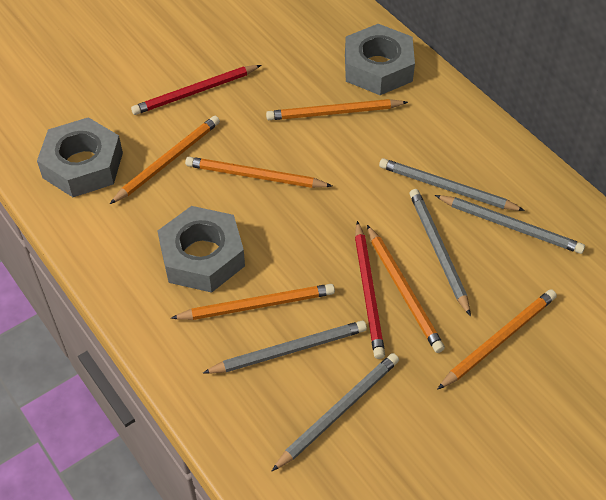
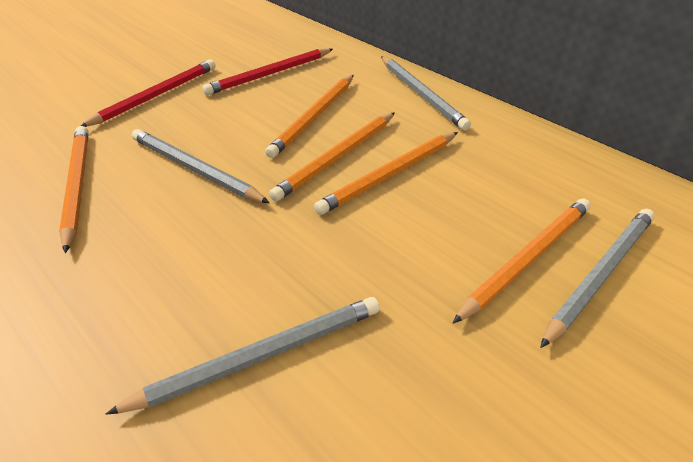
grey nut: 3 -> 0
grey pencil: 5 -> 4
orange pencil: 6 -> 5

